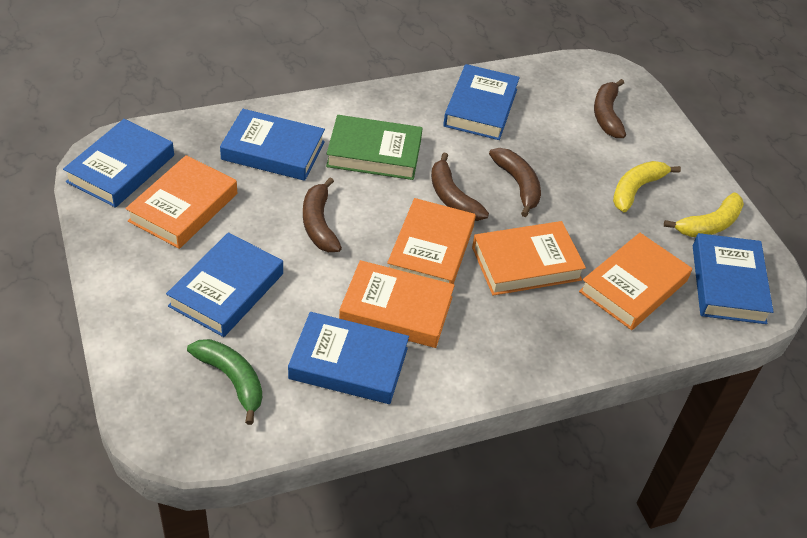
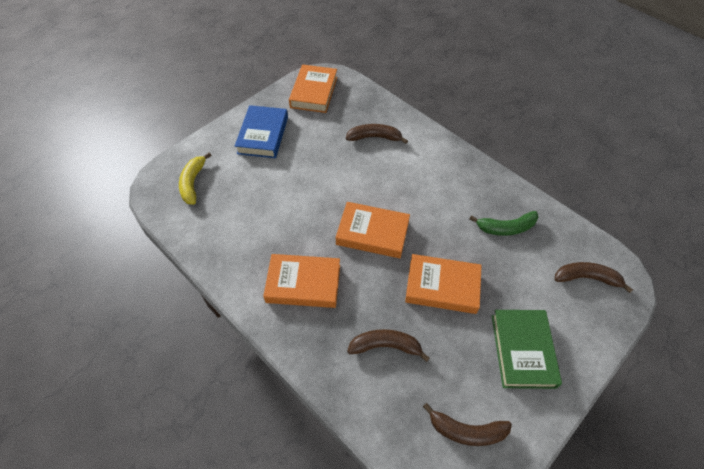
blue book: 6 -> 1
orange book: 5 -> 4
yellow banana: 2 -> 1

